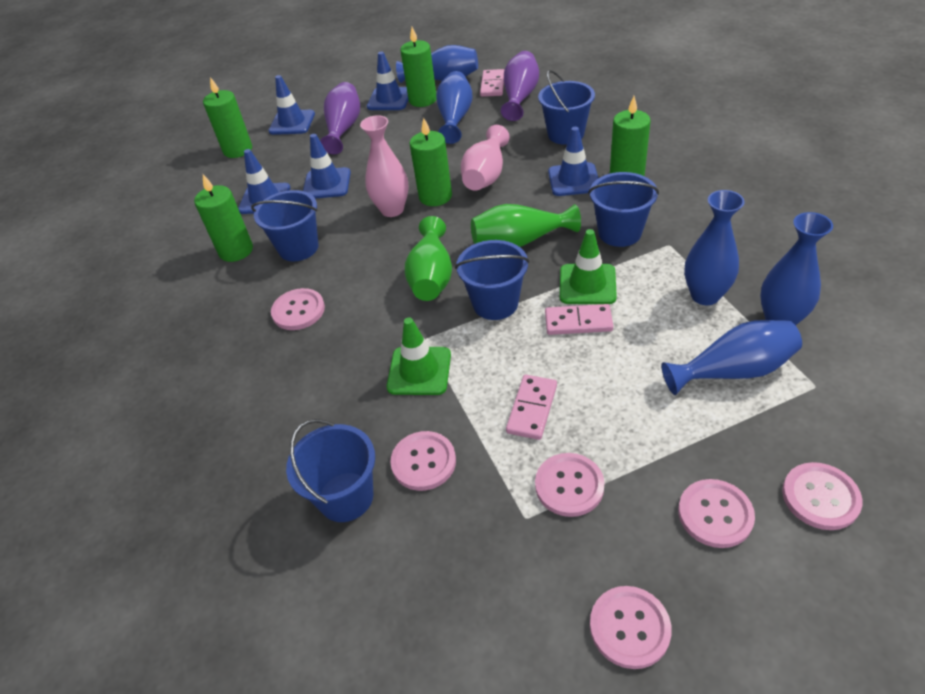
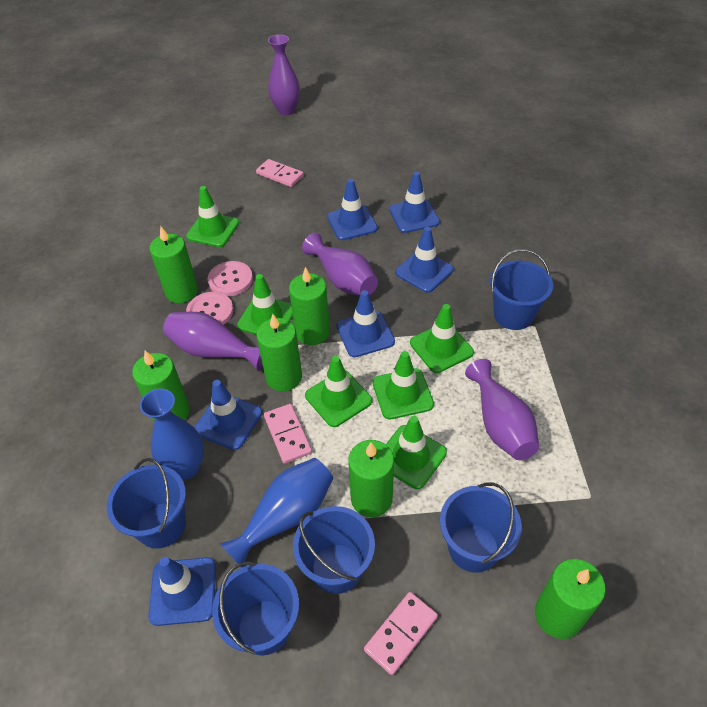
blue traffic cone: 5 -> 6
blue vase: 5 -> 2
green candle: 5 -> 6
green traffic cone: 2 -> 6
green vase: 2 -> 0
pink button: 6 -> 2
pink vase: 2 -> 0
purple vase: 2 -> 4

